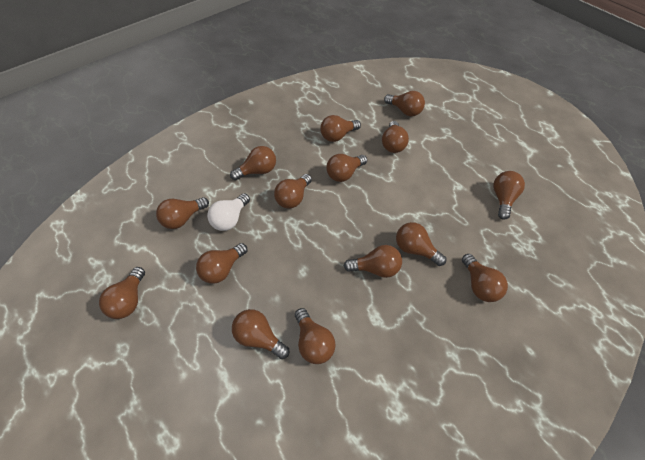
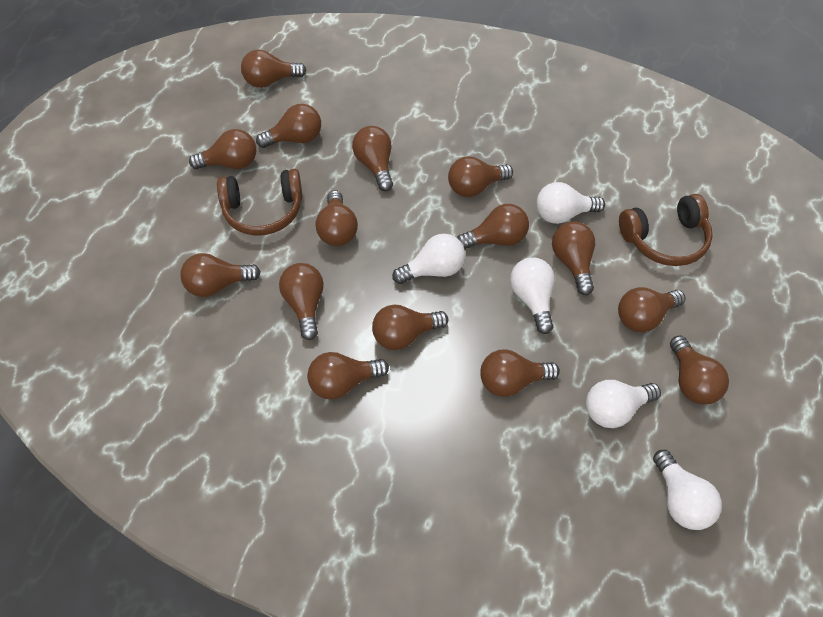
brown headphones: 0 -> 2
white light bulb: 1 -> 5

